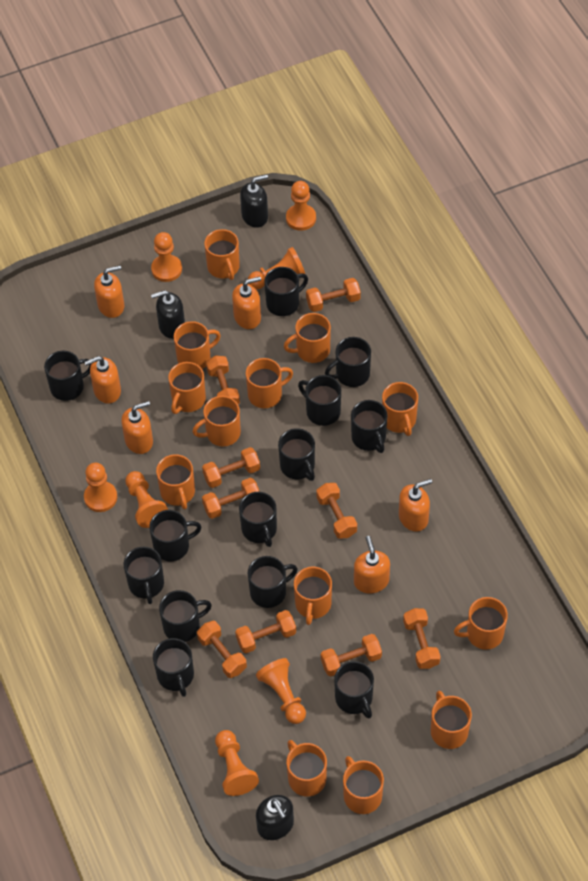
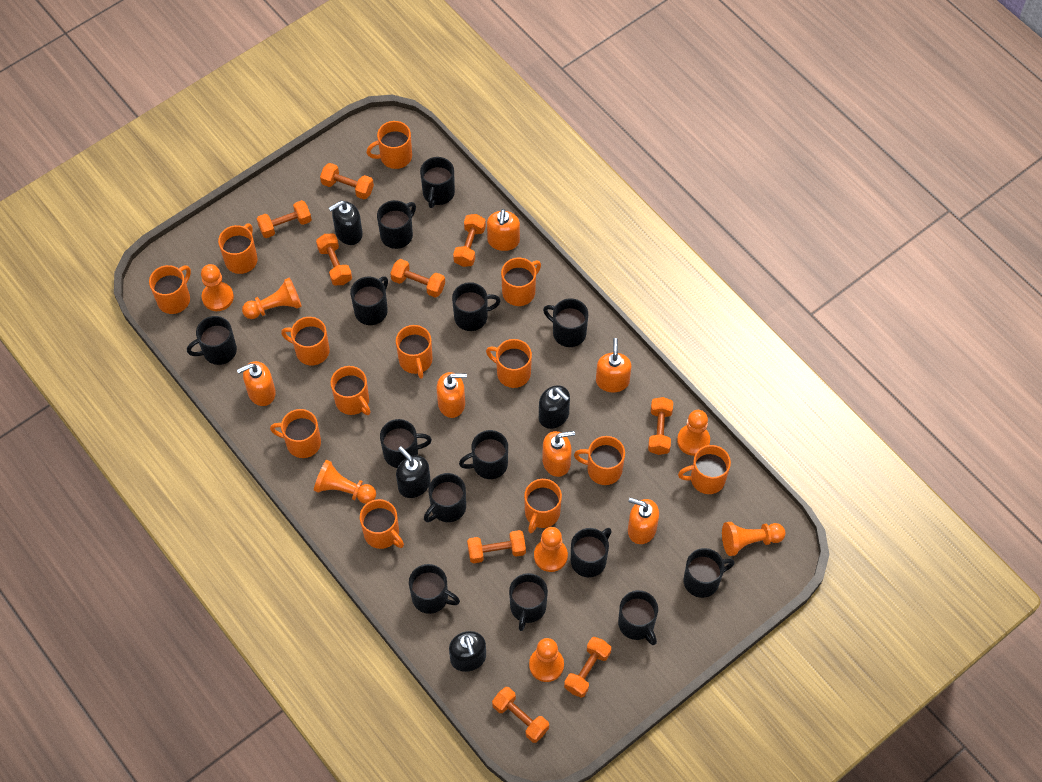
black mug: 13 -> 14
black soap dispenser: 3 -> 4

